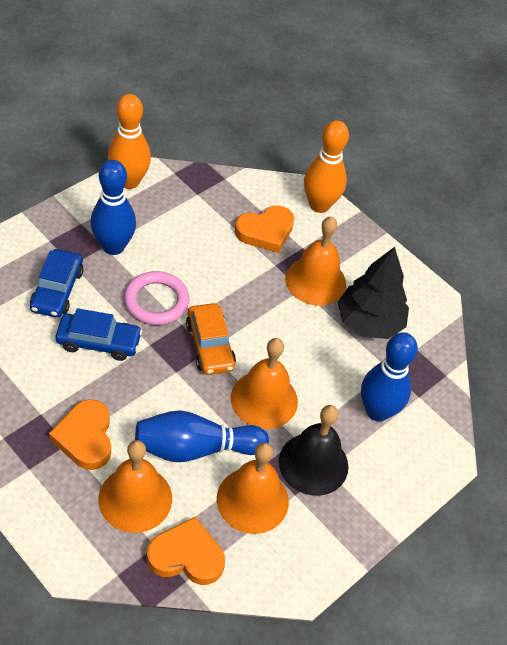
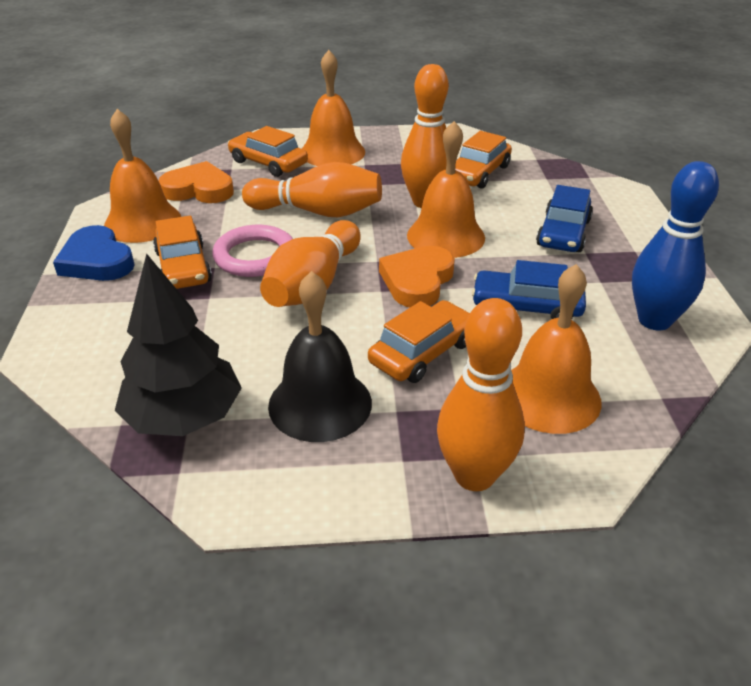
blue bowling pin: 3 -> 1
blue heart: 0 -> 1
orange bowling pin: 2 -> 4
orange car: 1 -> 4
orange heart: 3 -> 2

